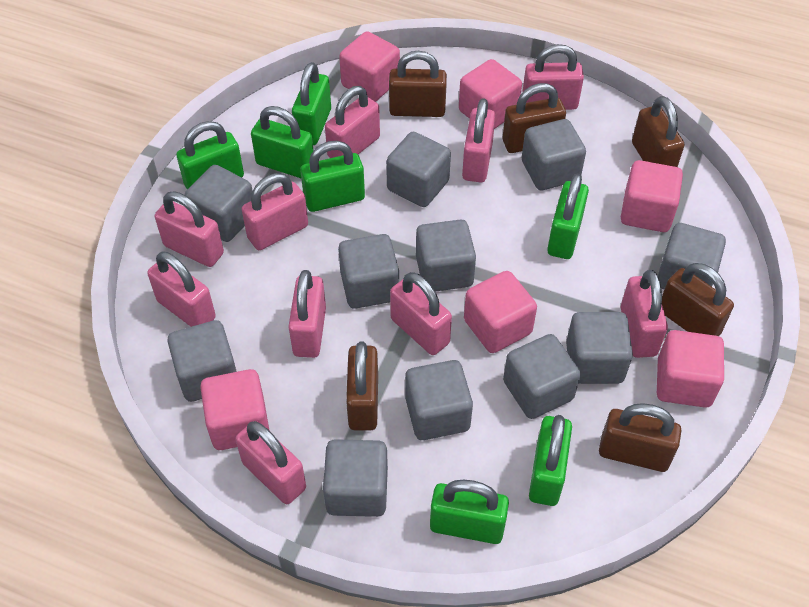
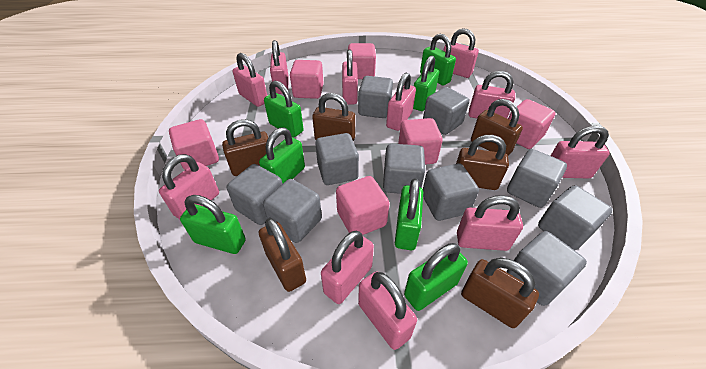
grey cube: 11 -> 10
pink padlock: 10 -> 11

